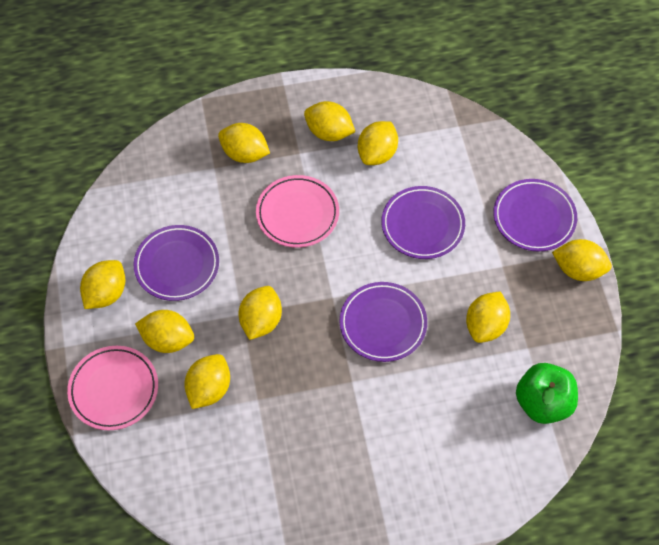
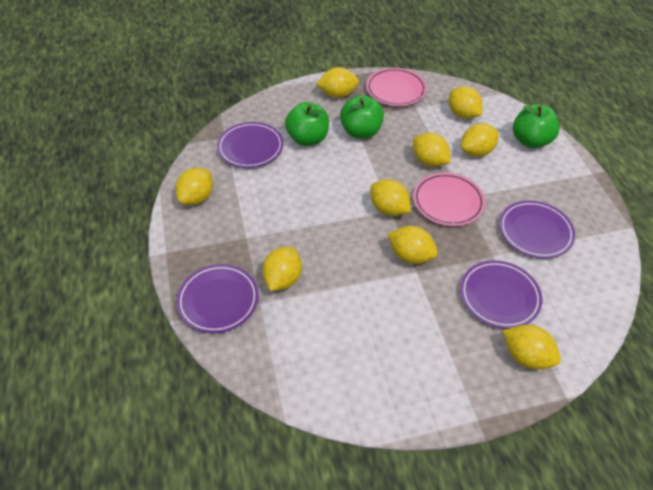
green apple: 1 -> 3

